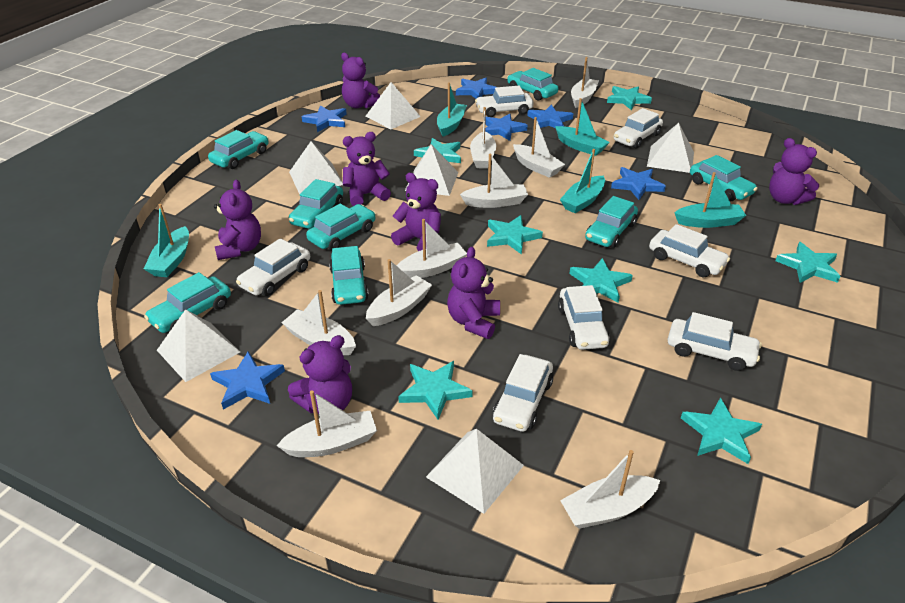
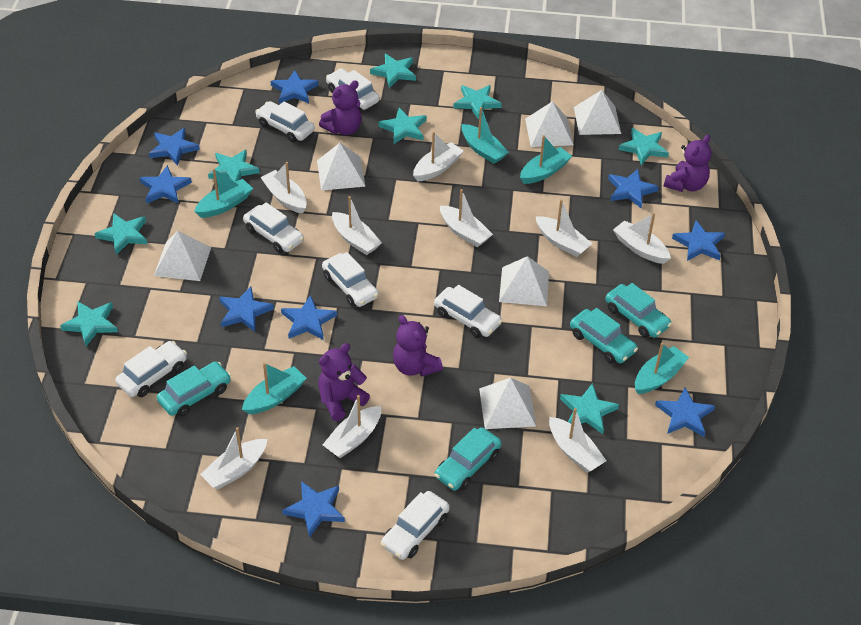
blue star: 6 -> 9
purple teddy bear: 7 -> 4
turquoise car: 8 -> 4
turquoise star: 7 -> 8

